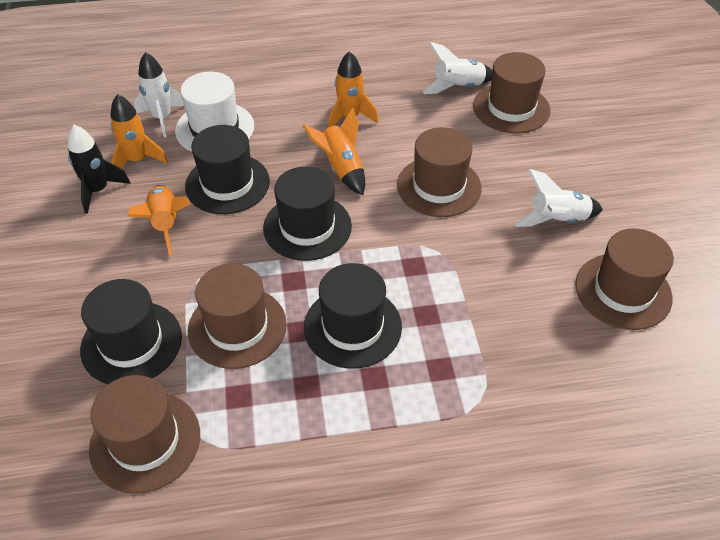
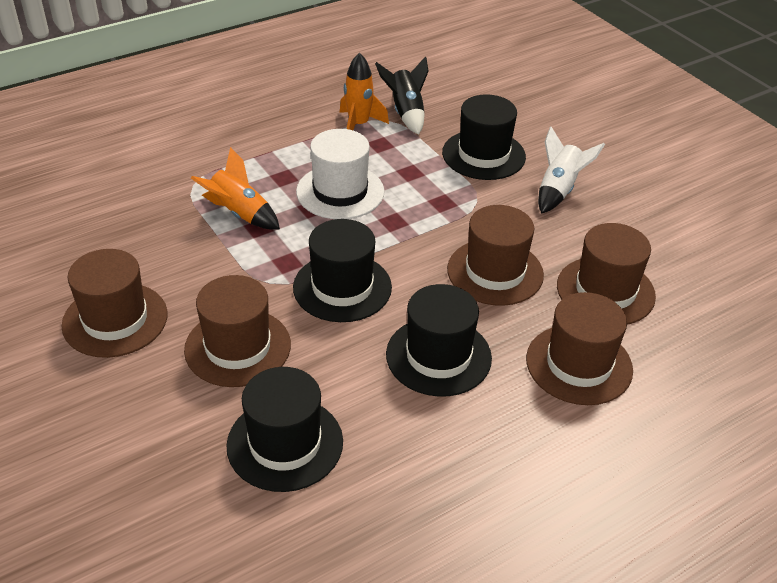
orange rocket: 4 -> 2
white rocket: 3 -> 1

